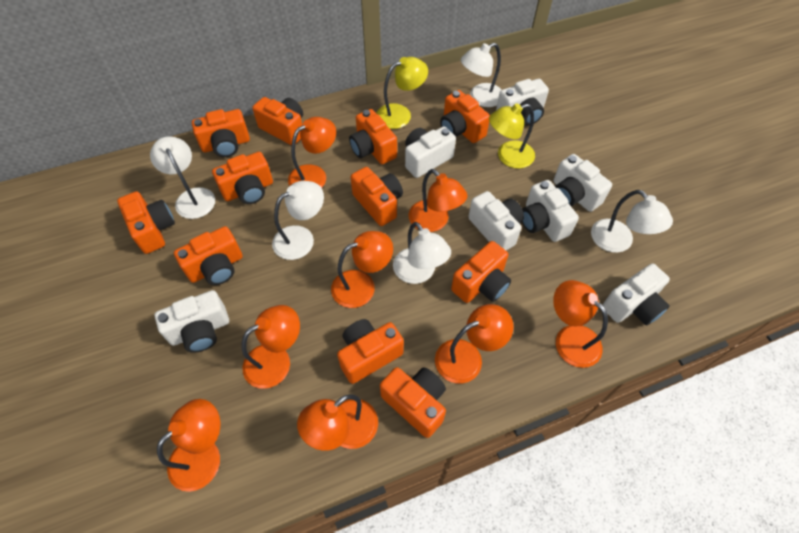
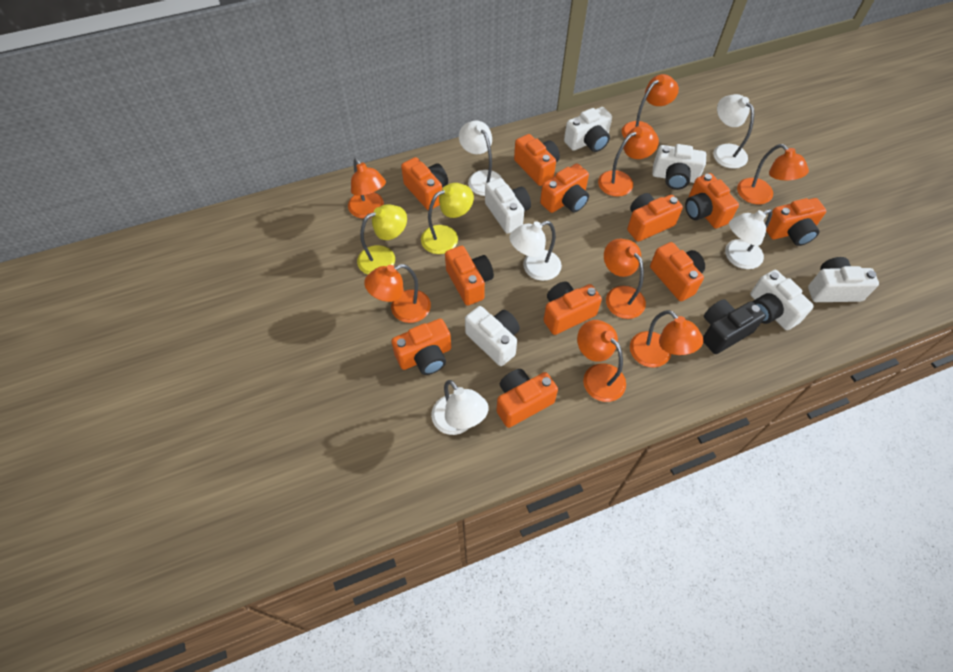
black camera: 0 -> 1
white camera: 7 -> 6

